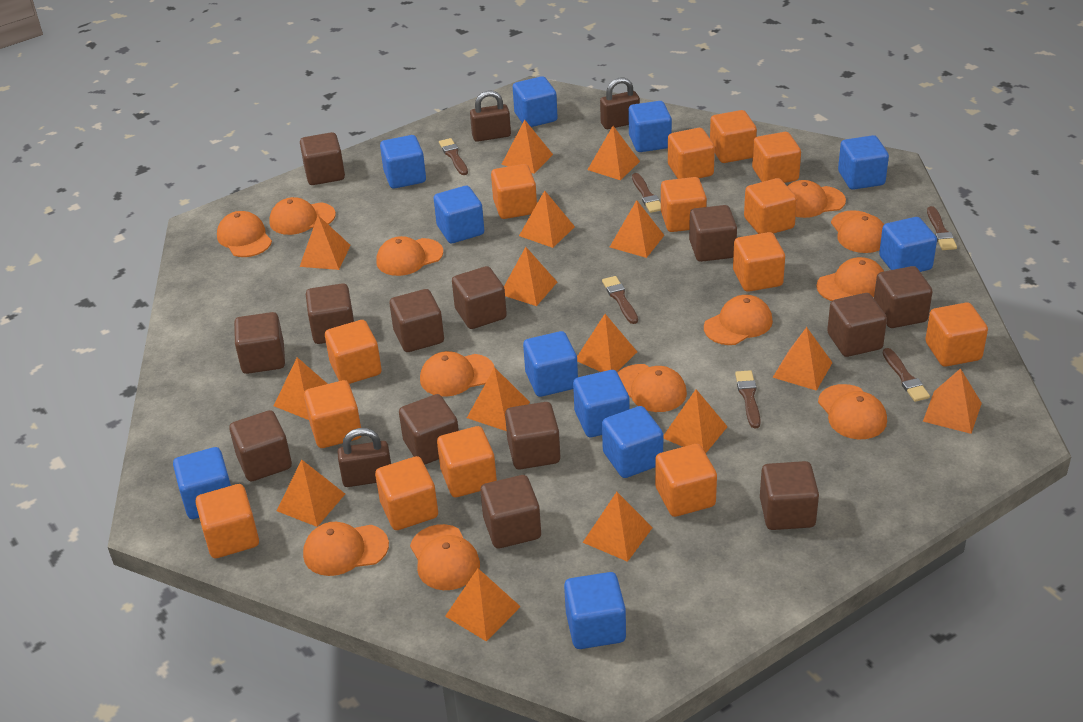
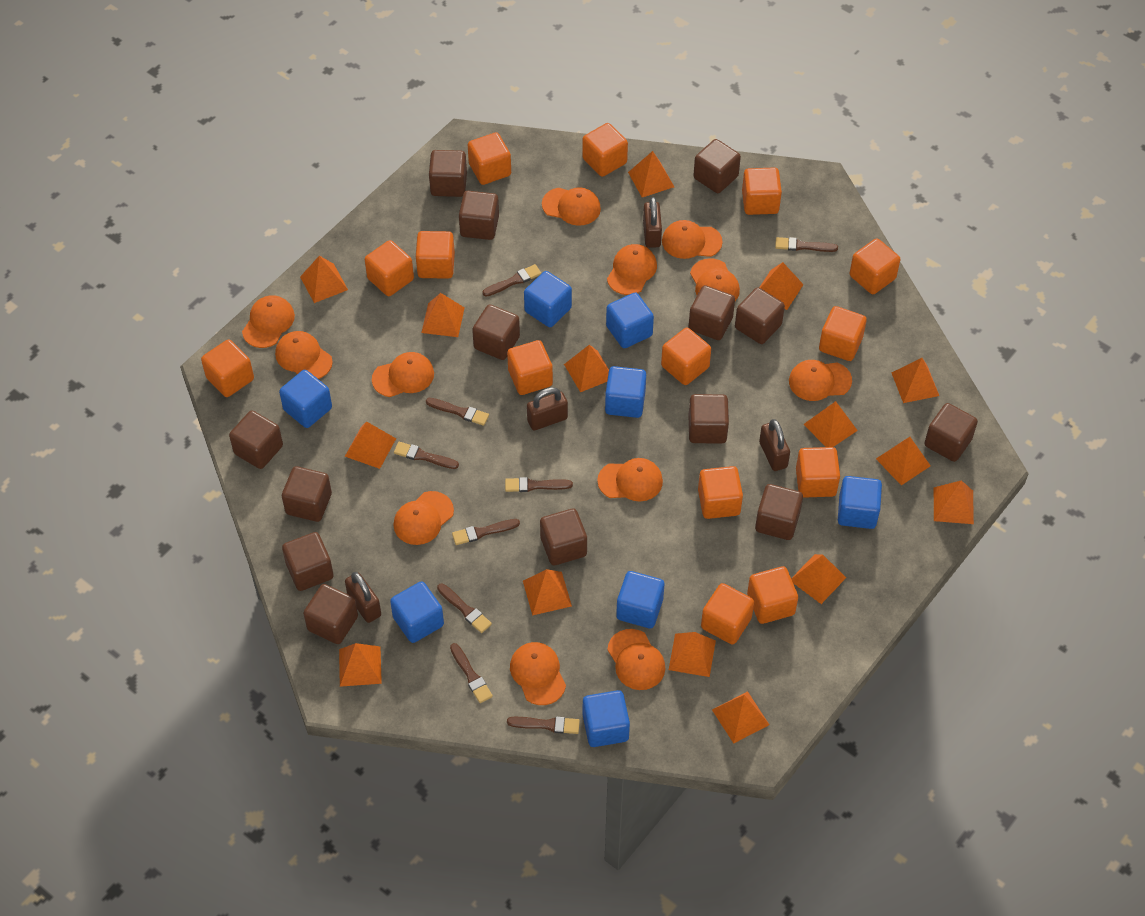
blue cube: 11 -> 8
brown brush: 6 -> 9
brown cube: 13 -> 14
brown padlock: 3 -> 4

